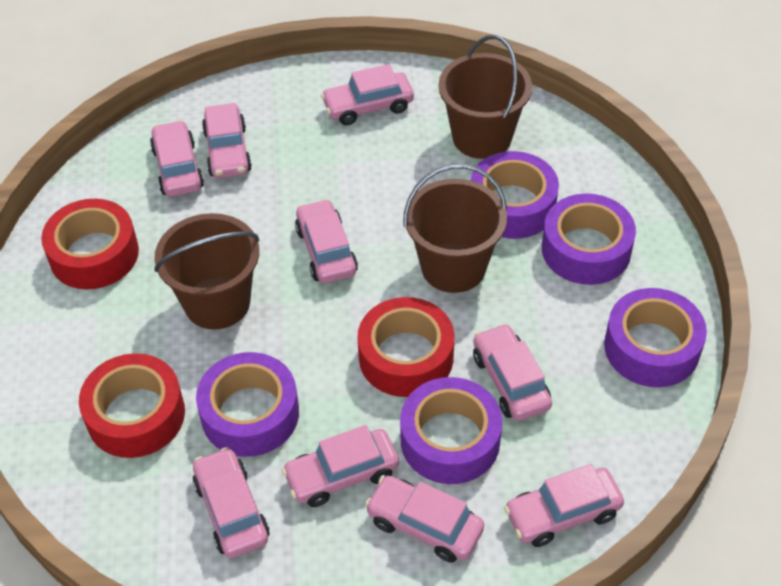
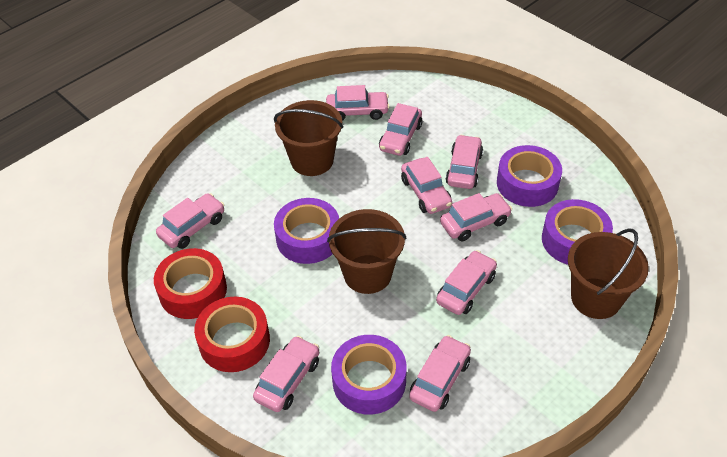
purple tape: 5 -> 4
red tape: 3 -> 2

